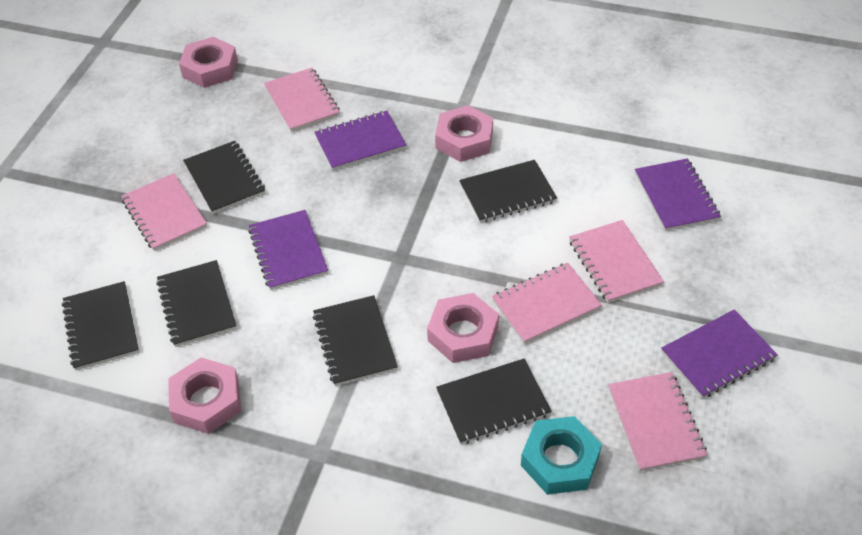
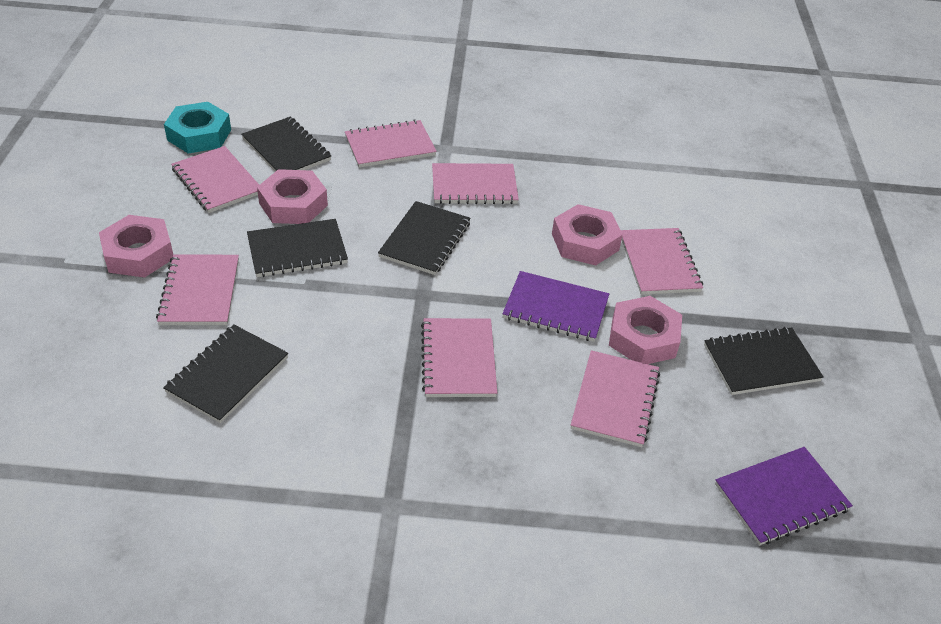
black notebook: 6 -> 5
pink notebook: 5 -> 7
purple notebook: 4 -> 2

